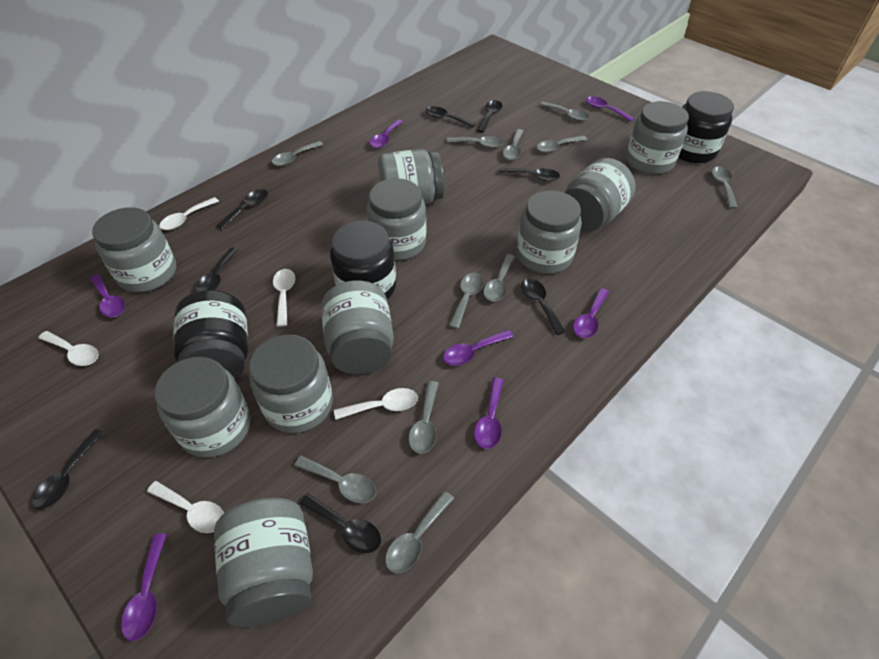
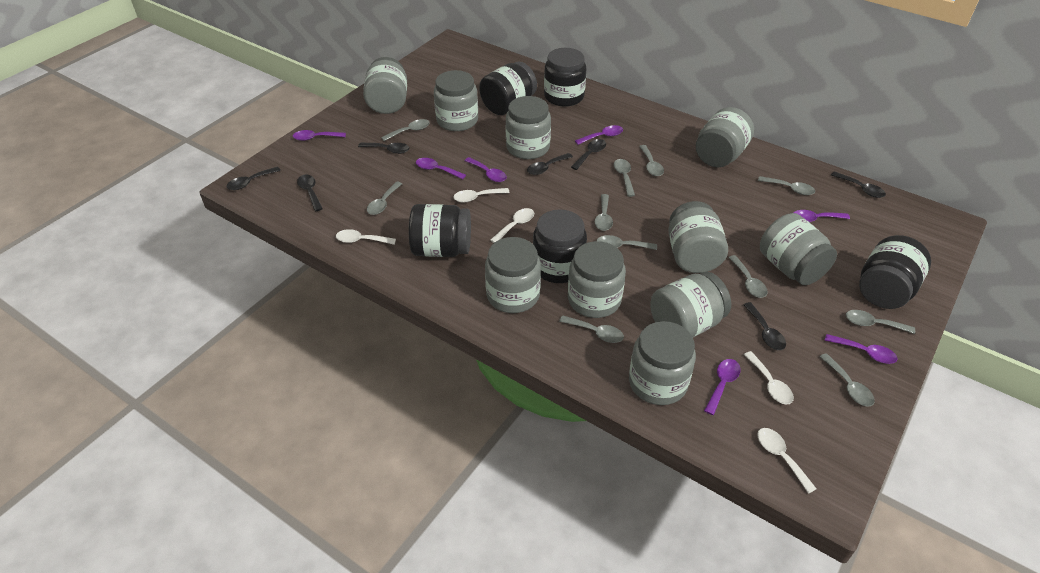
black jar: 3 -> 5
black spoon: 8 -> 7

